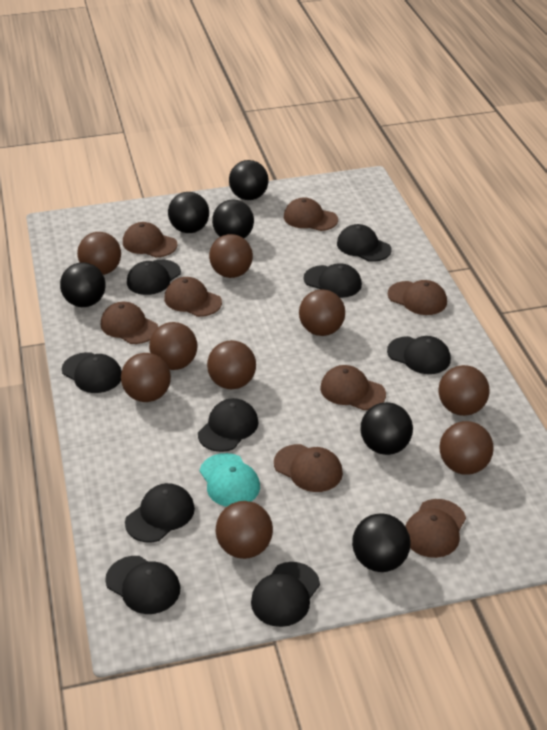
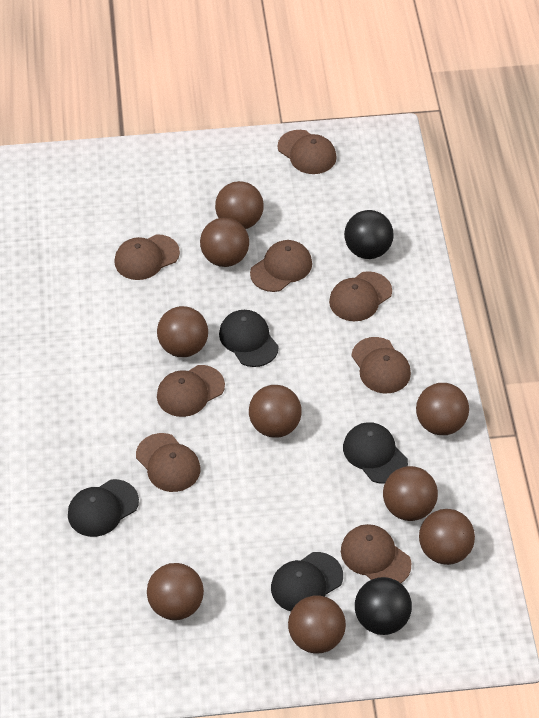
black ball: 6 -> 2
black cap: 9 -> 4
turquoise cap: 1 -> 0

